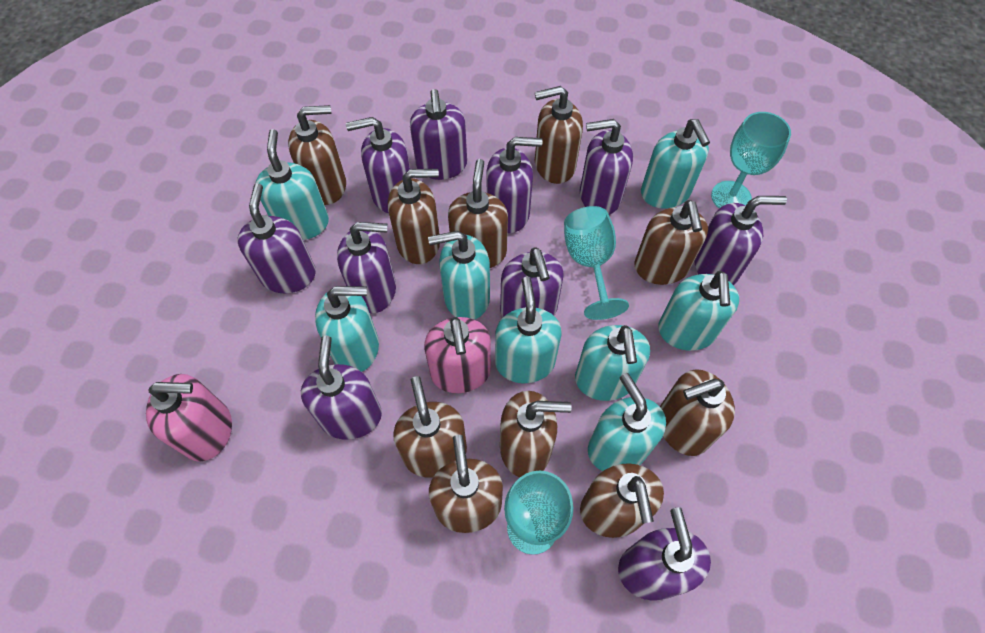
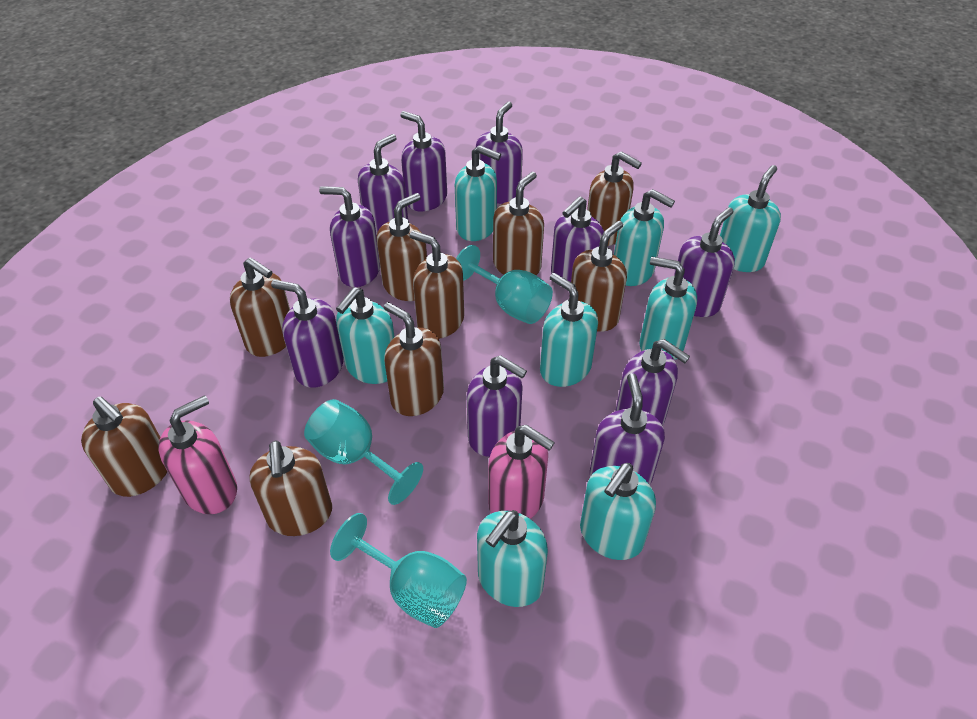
brown soap dispenser: 10 -> 9

